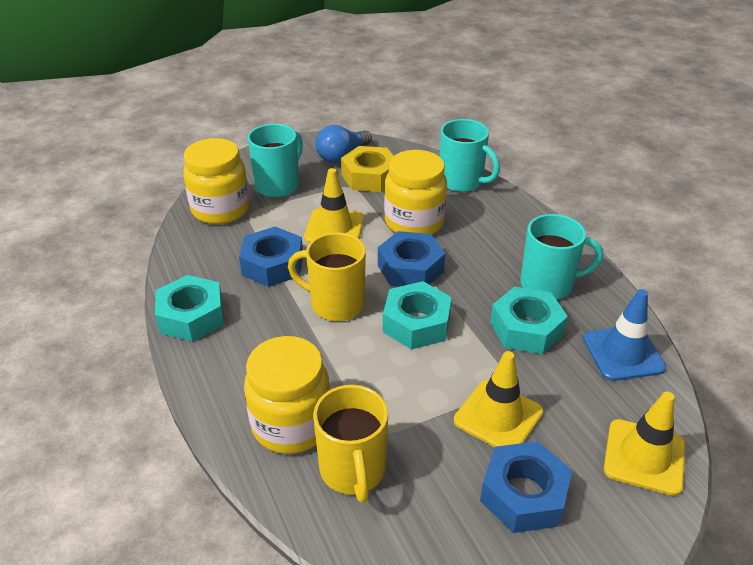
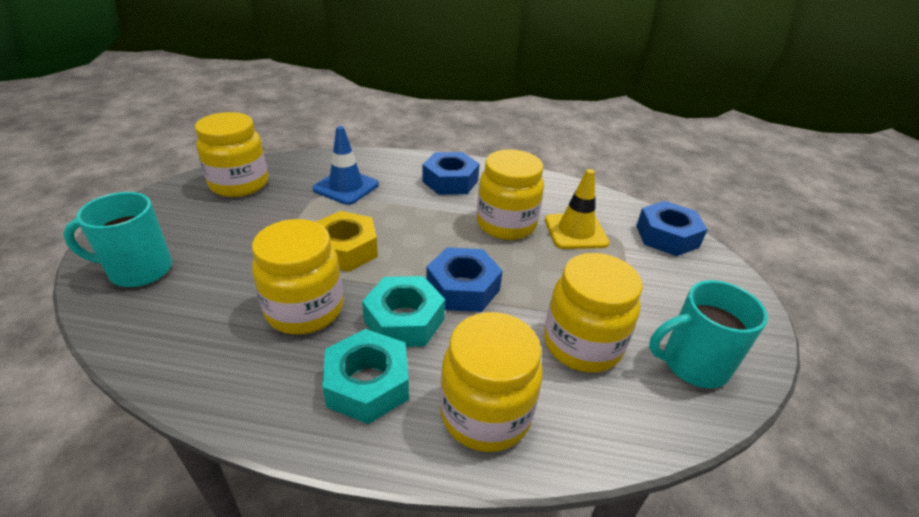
blue light bulb: 1 -> 0
turquoise mug: 3 -> 2
turquoise nut: 3 -> 2
yellow jar: 3 -> 5
yellow mug: 2 -> 0
yellow traffic cone: 3 -> 1

